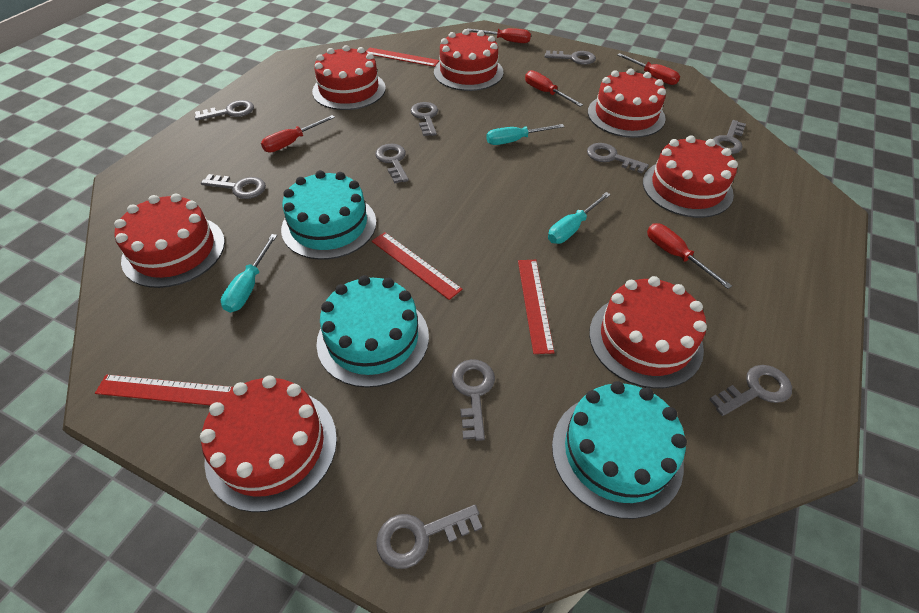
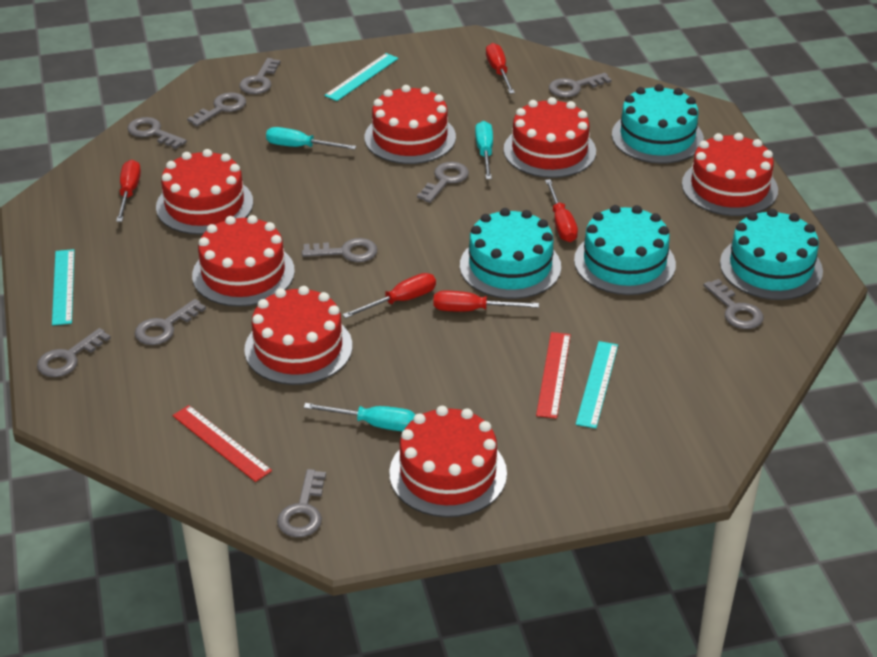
red ruler: 4 -> 2
turquoise cake: 3 -> 4
turquoise ruler: 0 -> 3

